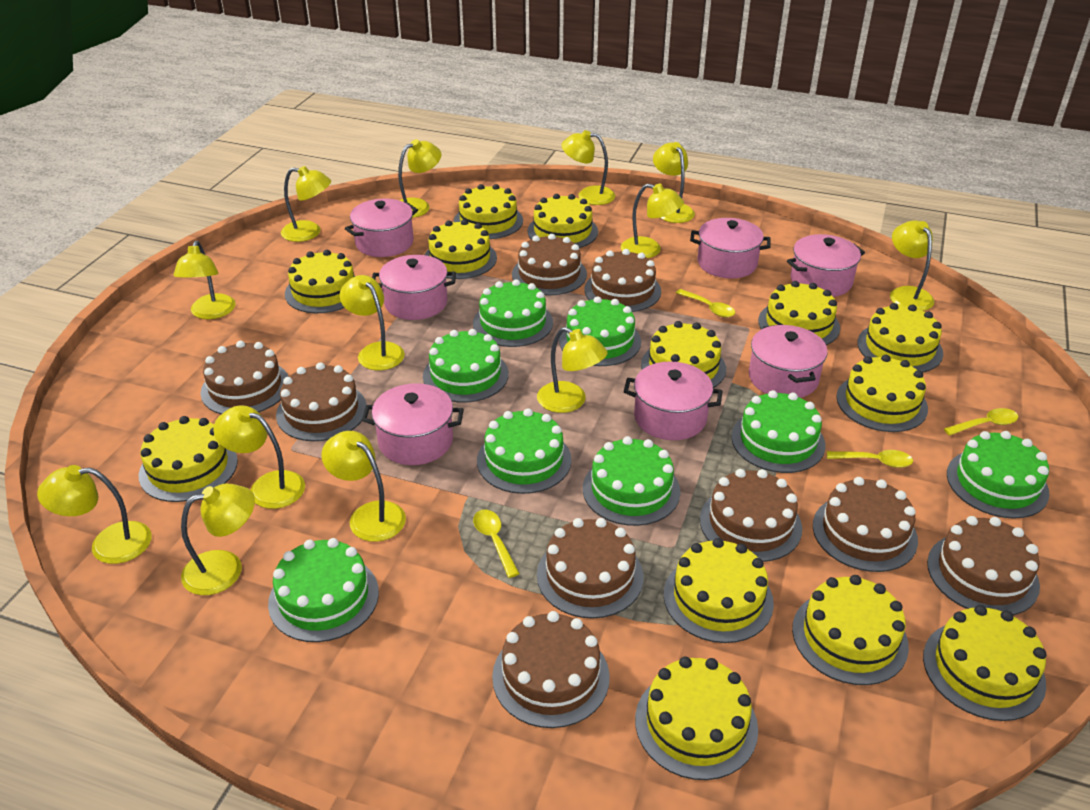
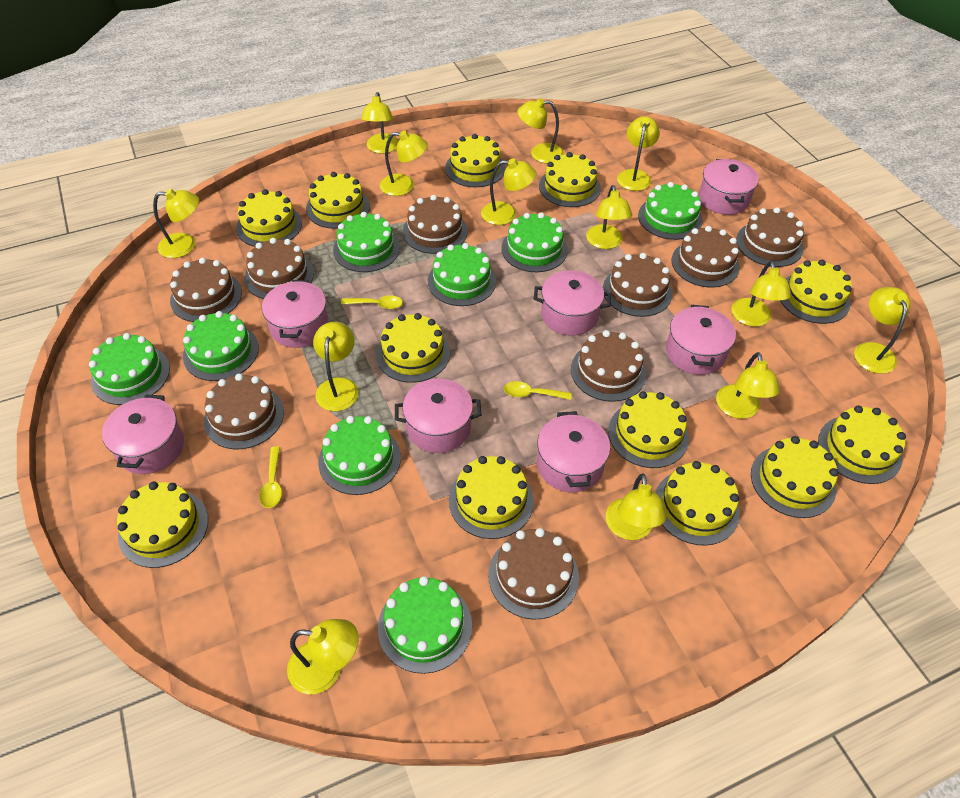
yellow cake: 13 -> 12
yellow spoon: 4 -> 3

